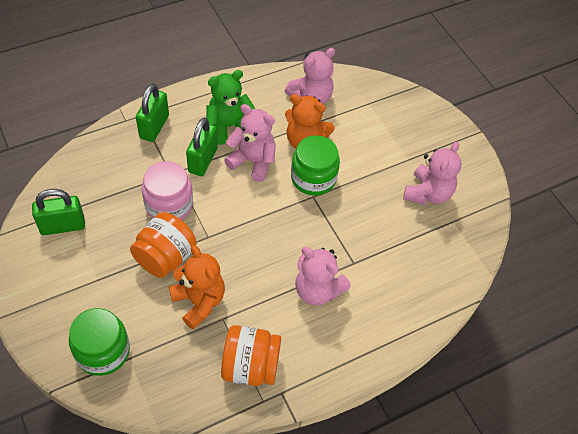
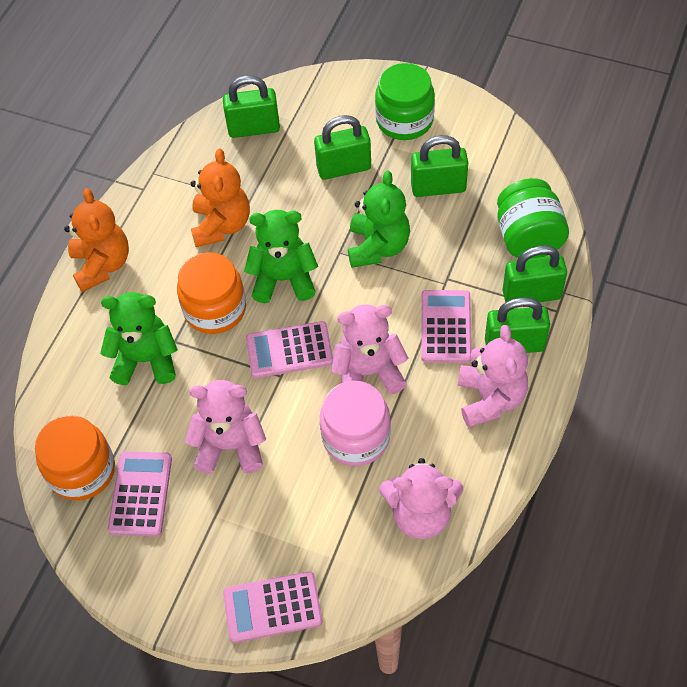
green padlock: 3 -> 5
green teddy bear: 1 -> 3
pink calculator: 0 -> 4

